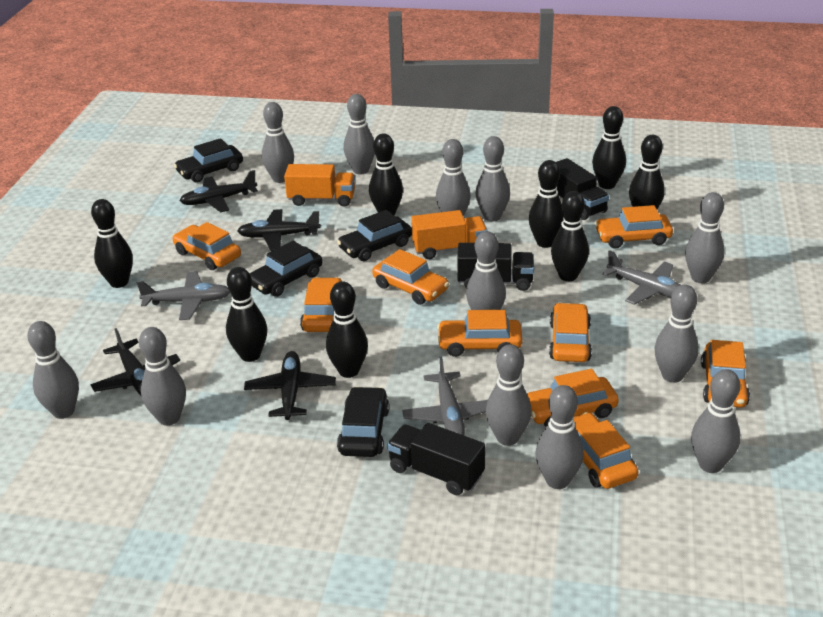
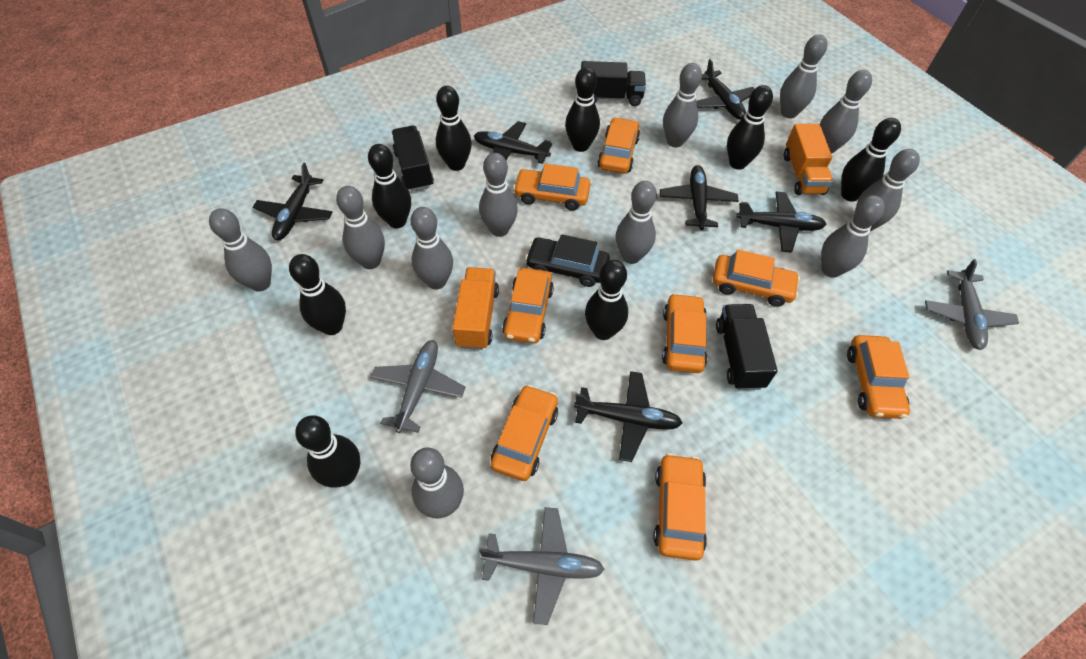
black car: 4 -> 1
black plane: 4 -> 6
grey bowling pin: 12 -> 11
orange car: 9 -> 8

